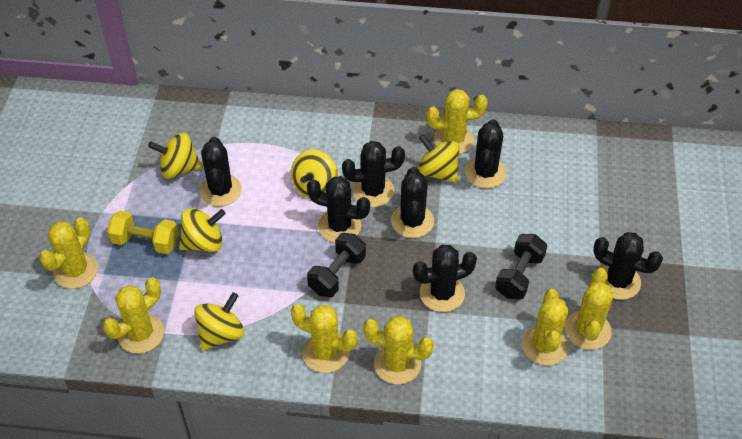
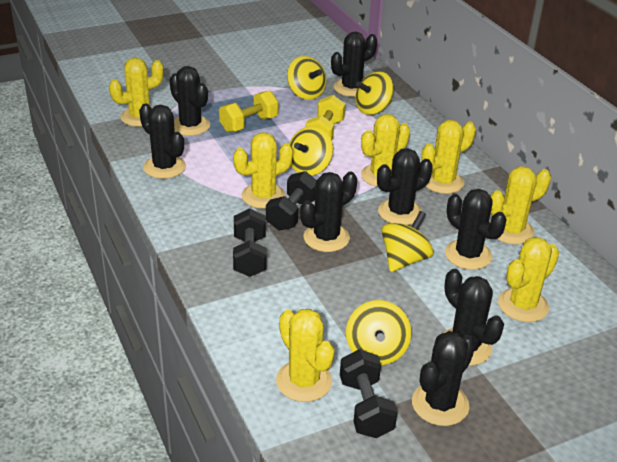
black cactus: 7 -> 8
black dumbbell: 2 -> 3
yellow dumbbell: 1 -> 2

